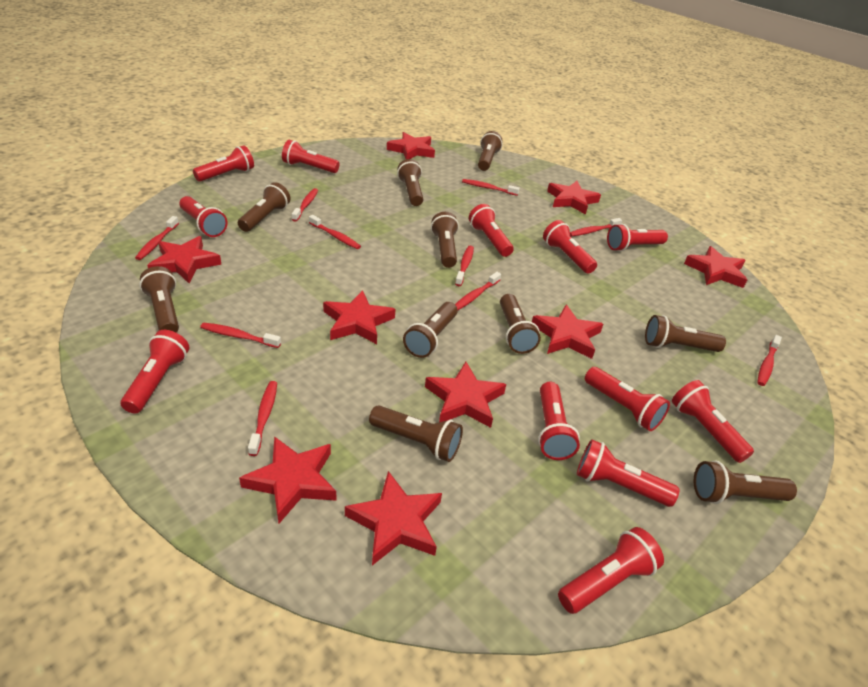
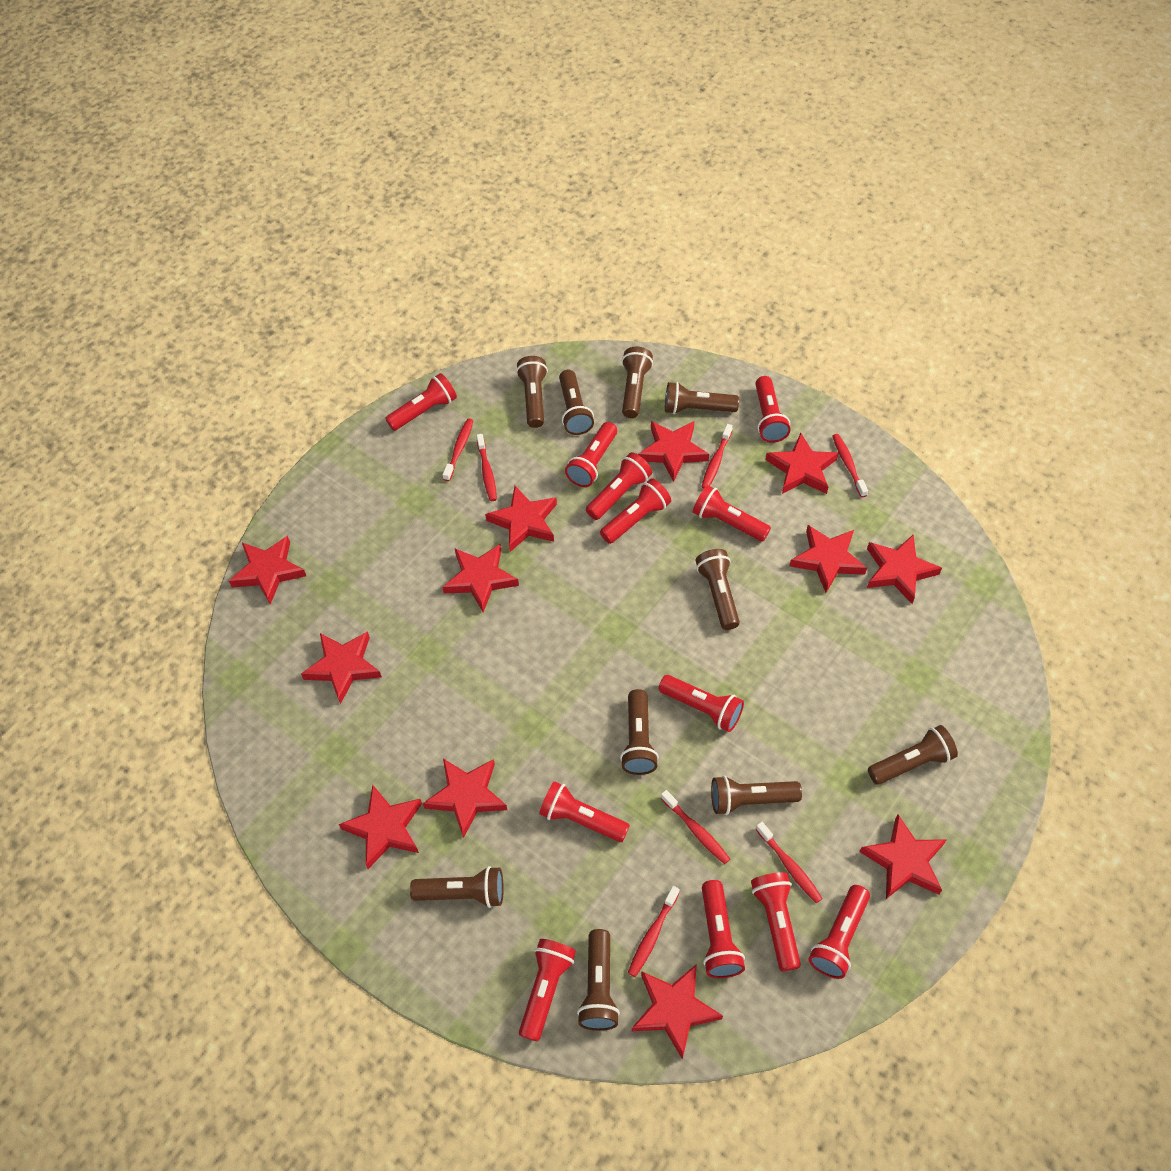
red star: 9 -> 12
red toothbrush: 10 -> 7

